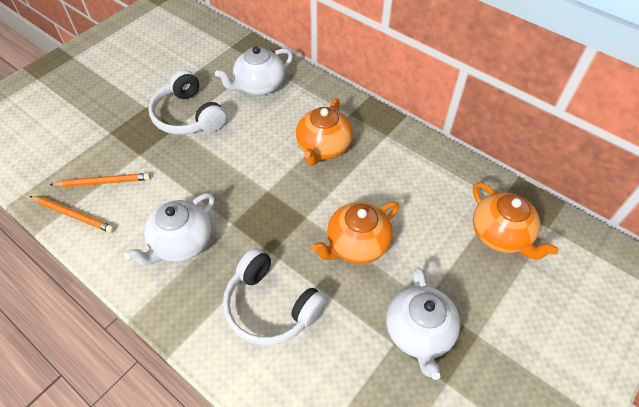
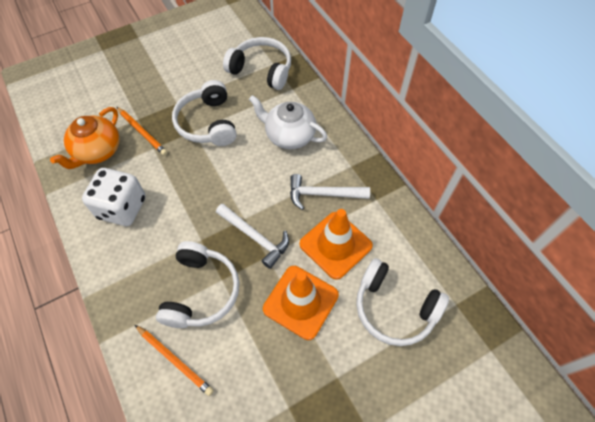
orange teapot: 3 -> 1
orange traffic cone: 0 -> 2
white dice: 0 -> 1
white hammer: 0 -> 2
white headphones: 2 -> 4
white teapot: 3 -> 1

